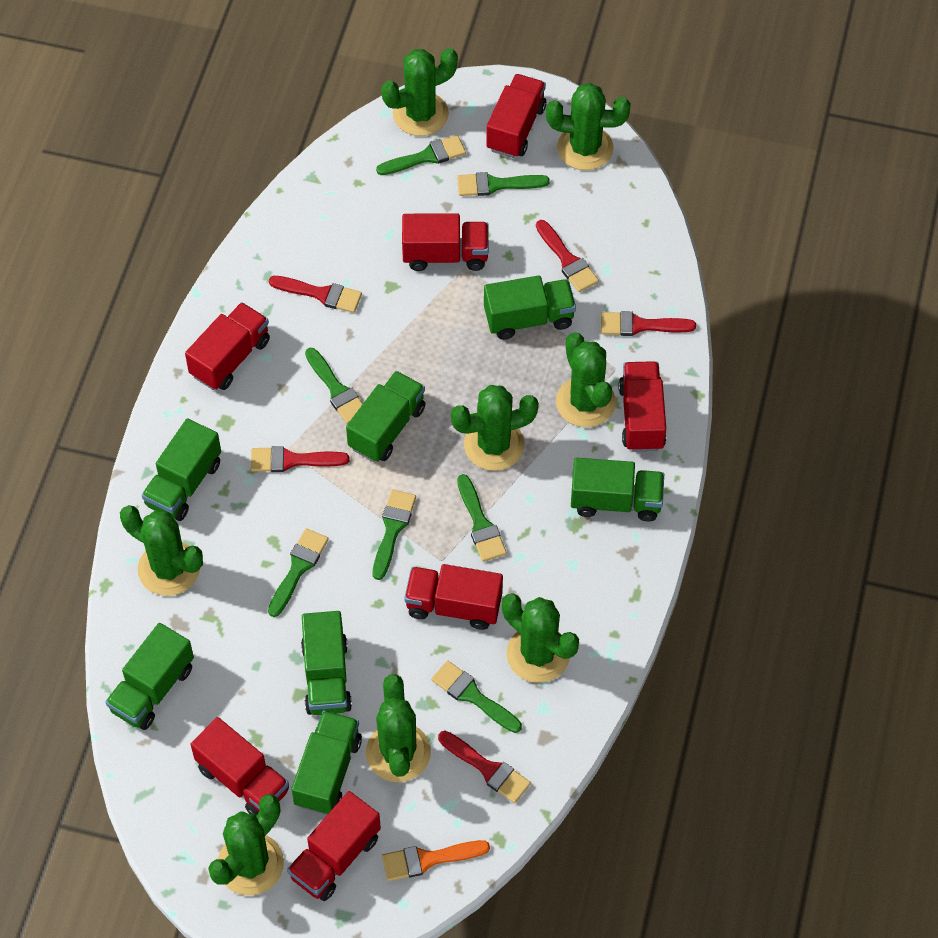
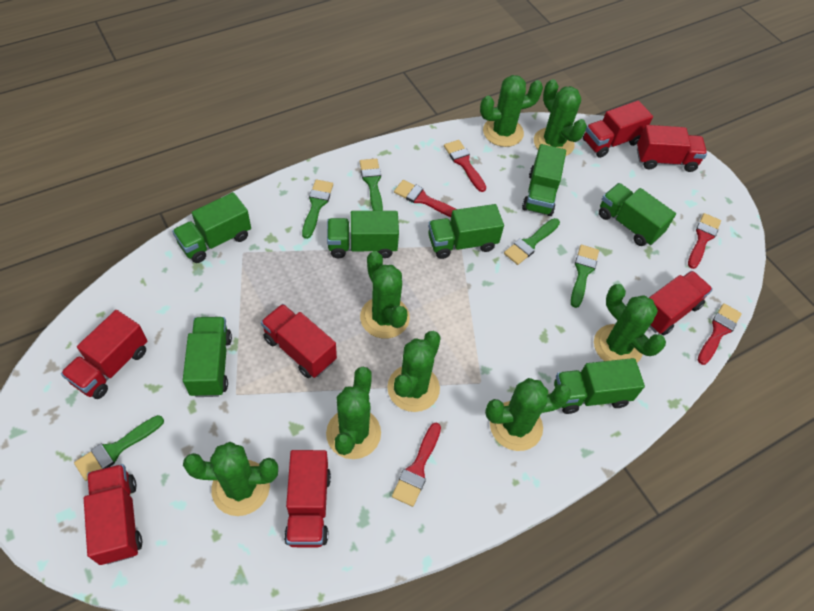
green brush: 7 -> 5
orange brush: 1 -> 0

